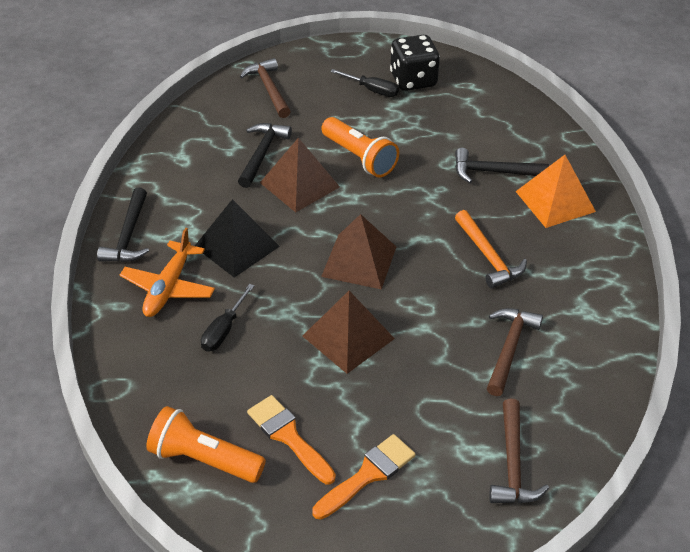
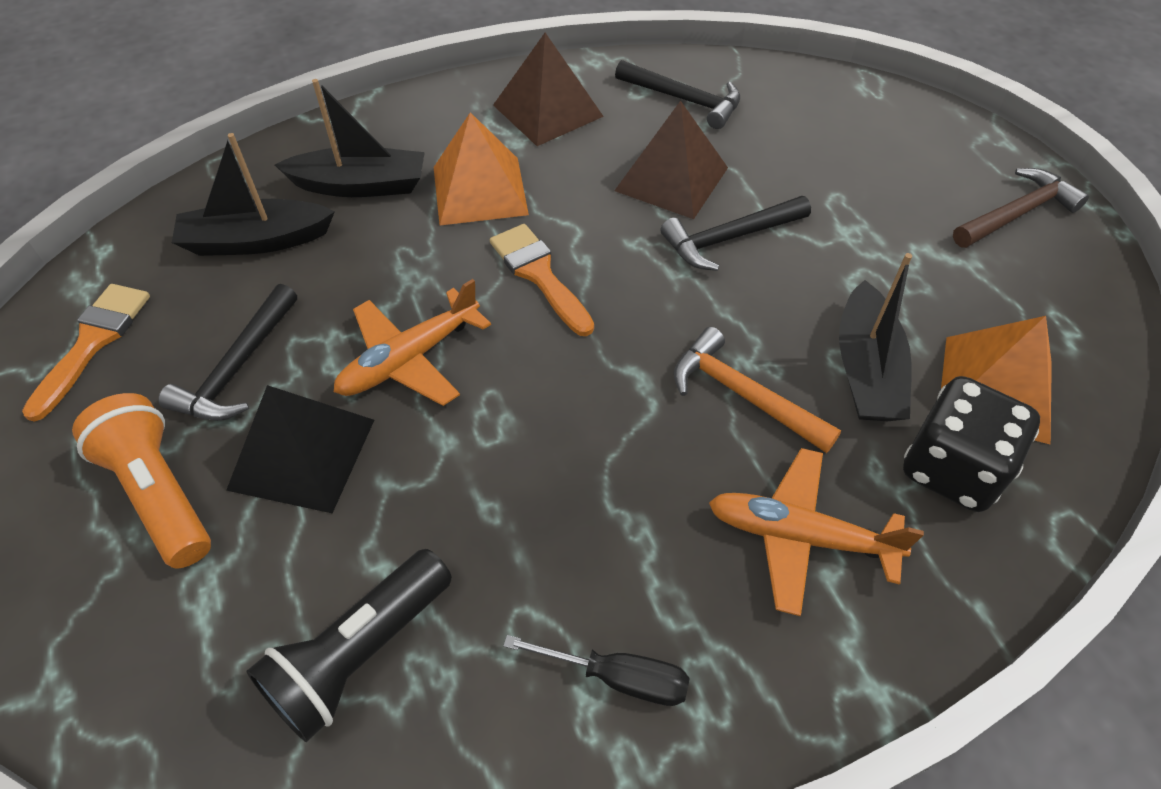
black boat: 0 -> 3
black flashlight: 0 -> 1
black screwdriver: 2 -> 1
brown hammer: 3 -> 1
brown pyramid: 3 -> 2
orange flashlight: 2 -> 1
orange plane: 1 -> 2
orange pyramid: 1 -> 2

